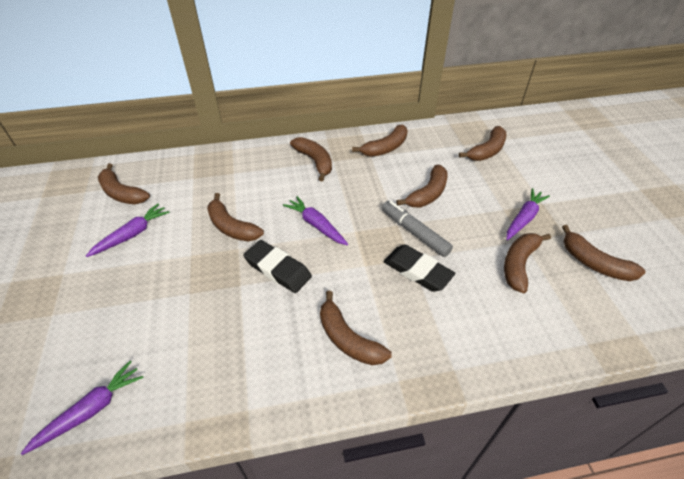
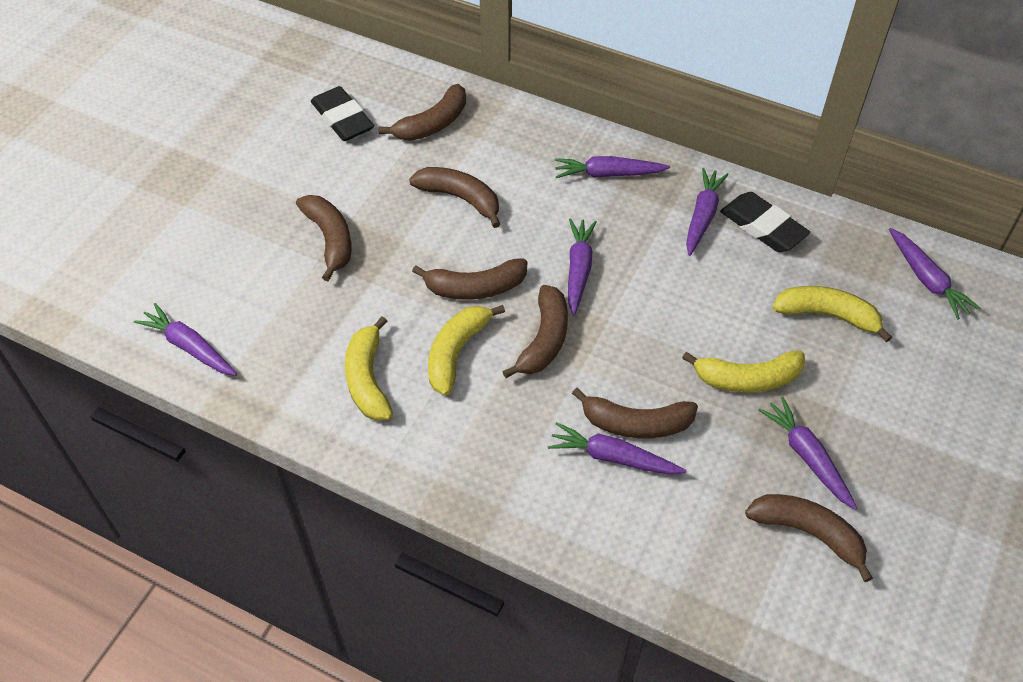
brown banana: 9 -> 7
grey marker: 1 -> 0
purple carrot: 4 -> 7
yellow banana: 0 -> 4

